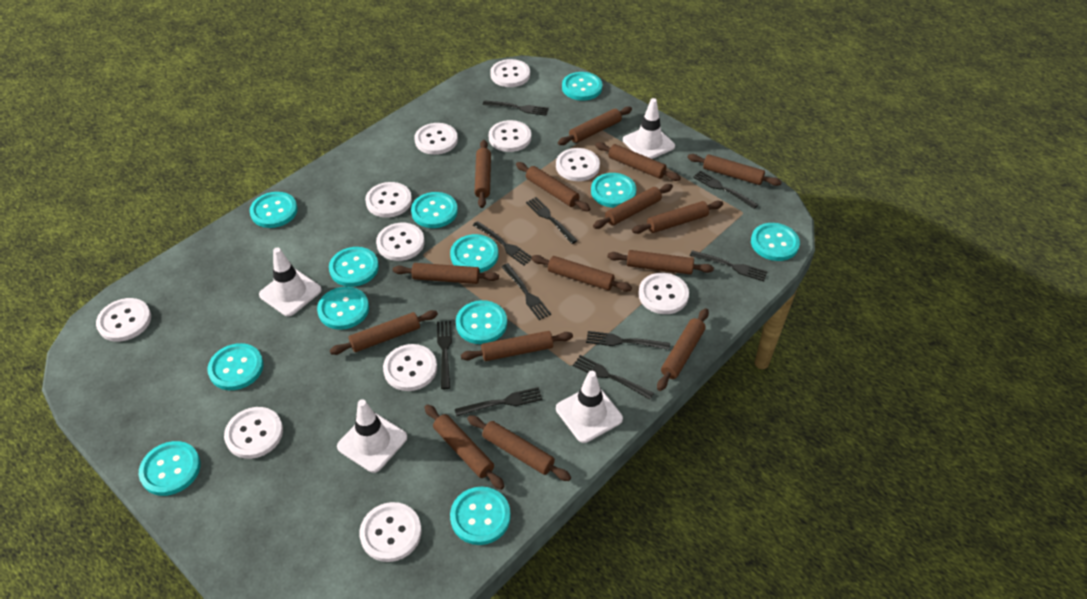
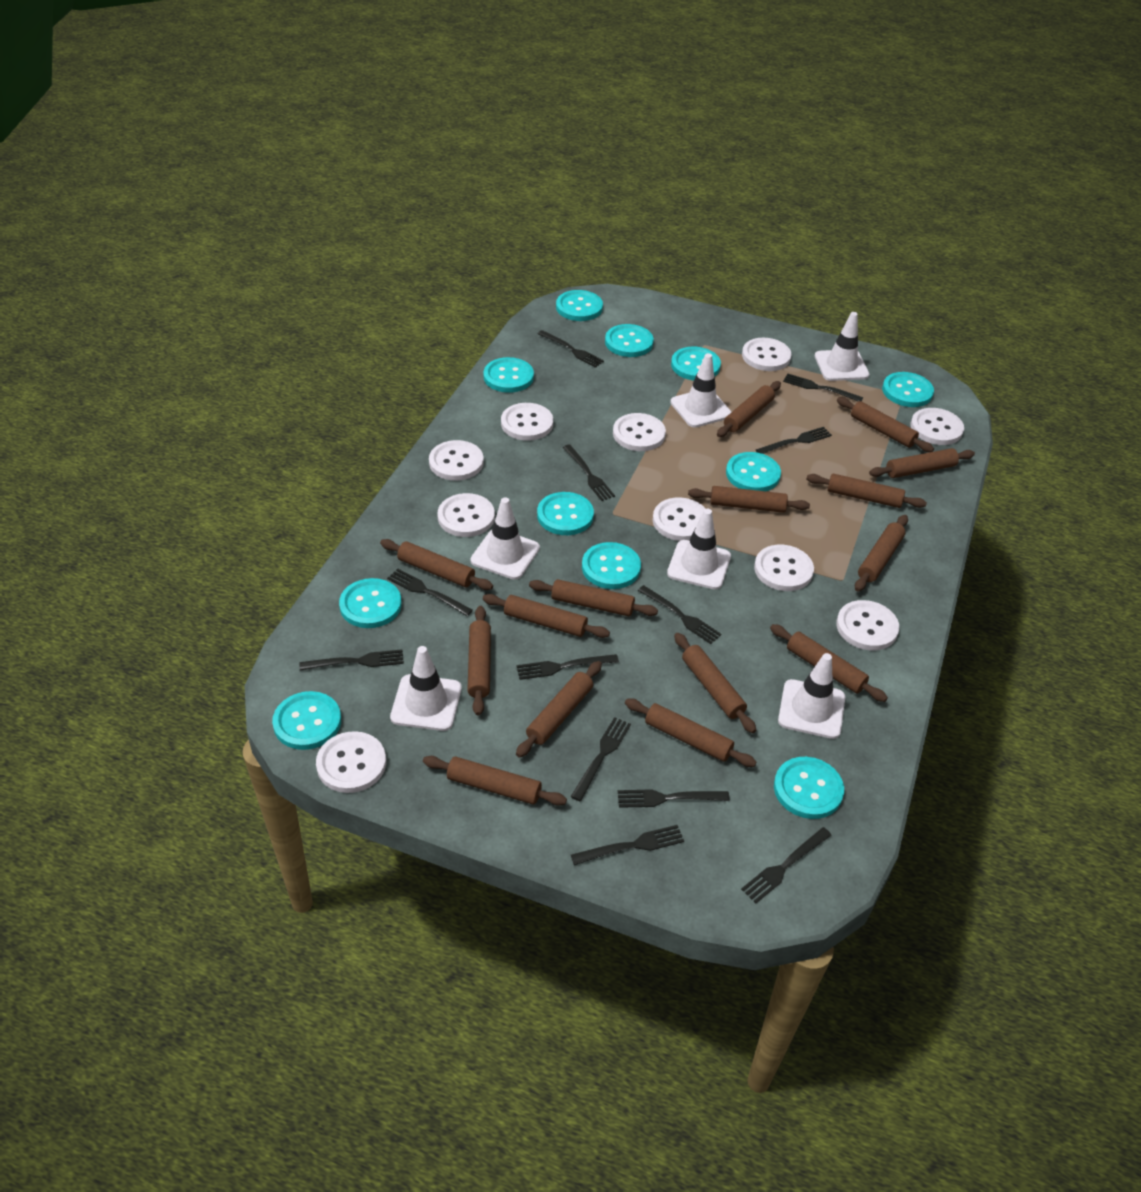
black fork: 10 -> 12
turquoise button: 12 -> 11
white button: 11 -> 10
white traffic cone: 4 -> 6

